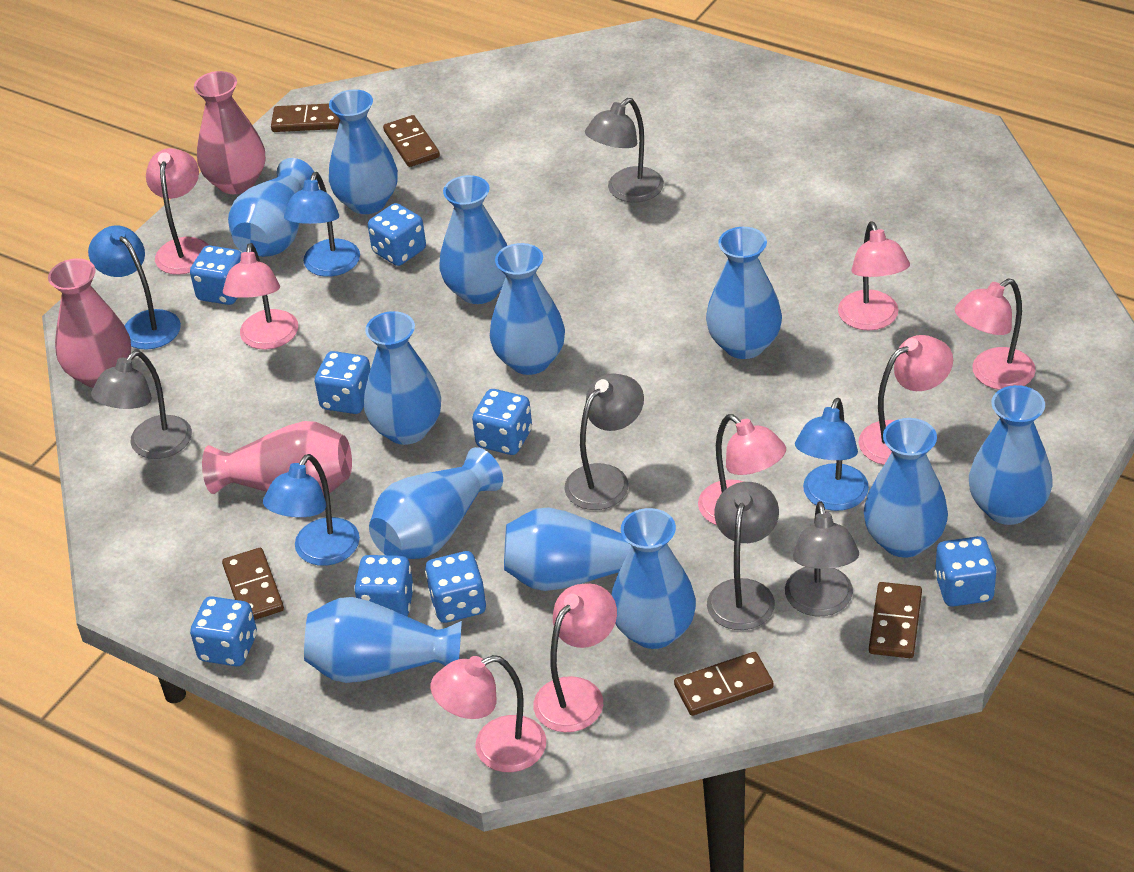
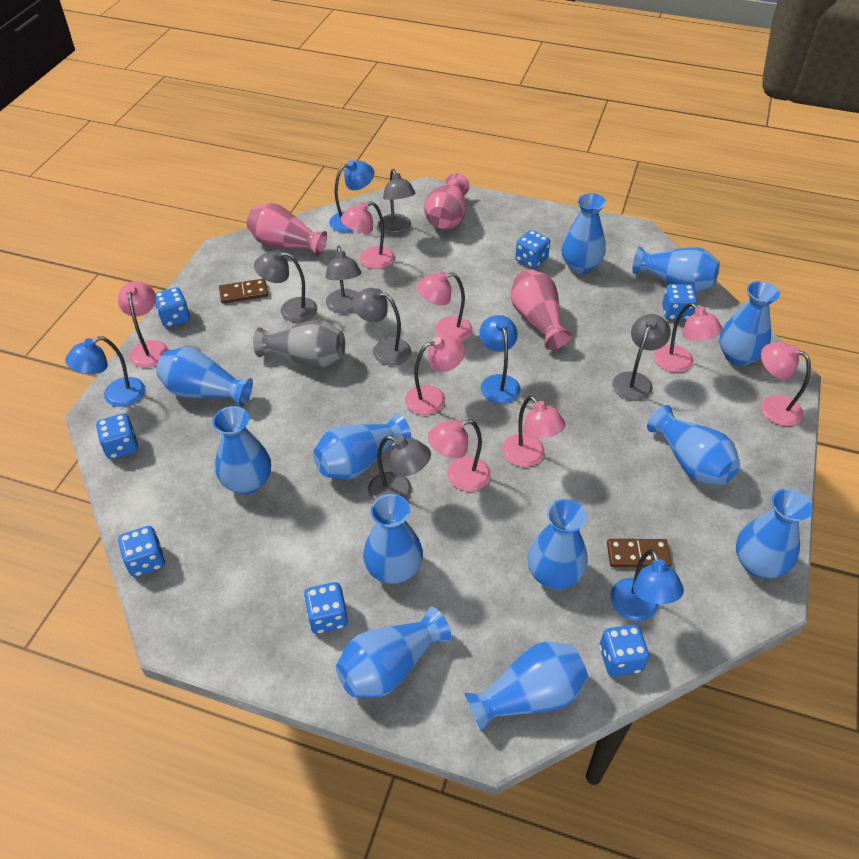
blue dice: 8 -> 7
brown domino: 5 -> 2
grey lamp: 5 -> 6
grey vase: 0 -> 1

